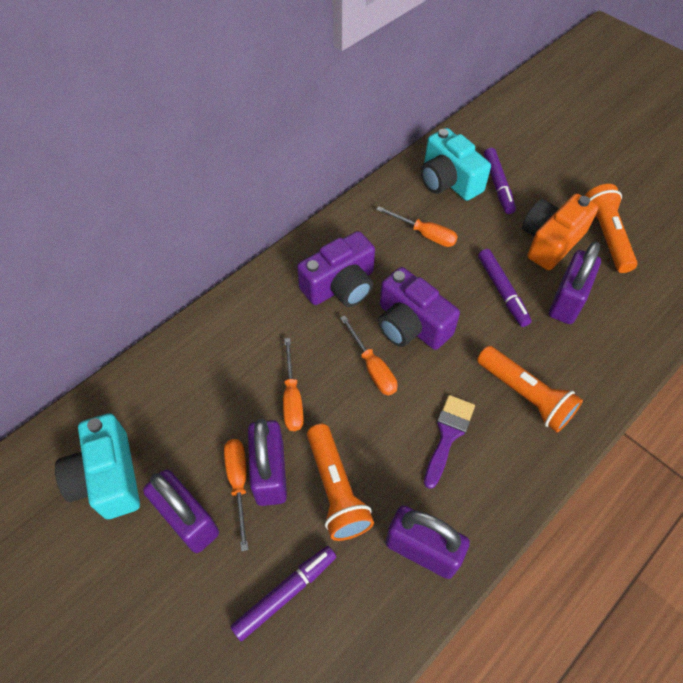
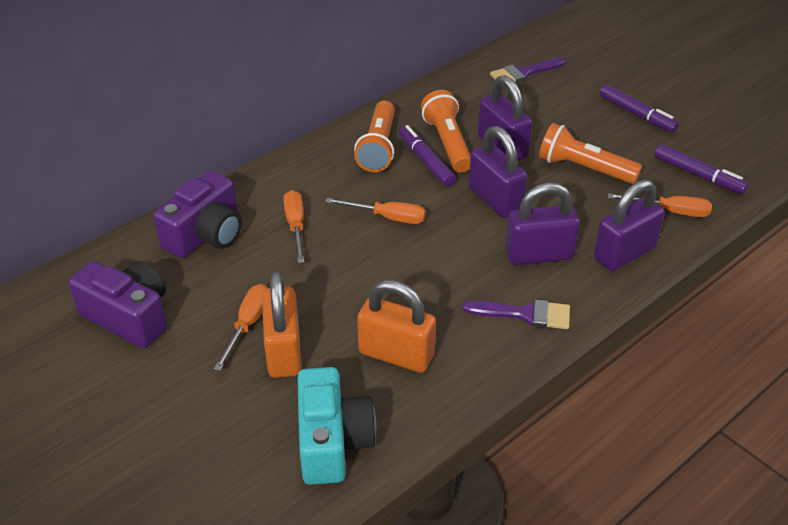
orange camera: 1 -> 0
orange padlock: 0 -> 2
purple brush: 1 -> 2
turquoise camera: 2 -> 1

